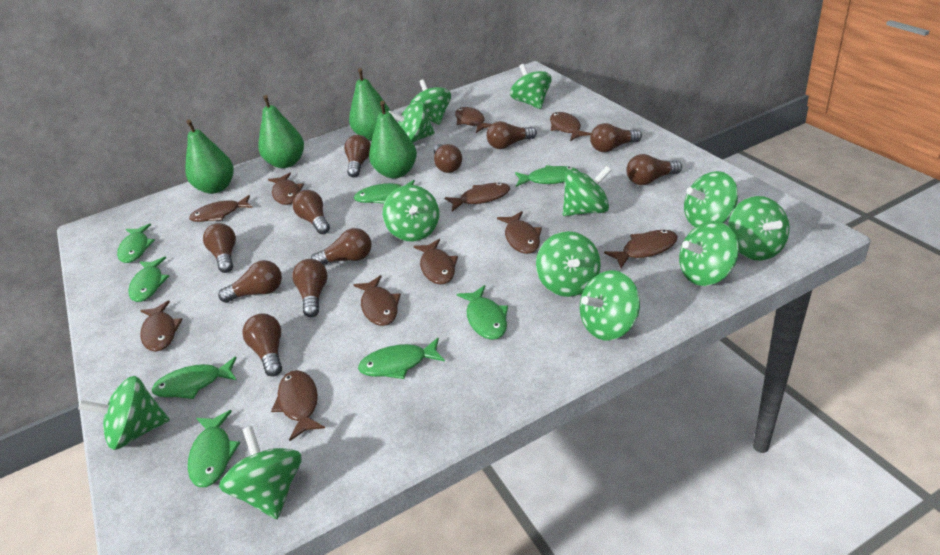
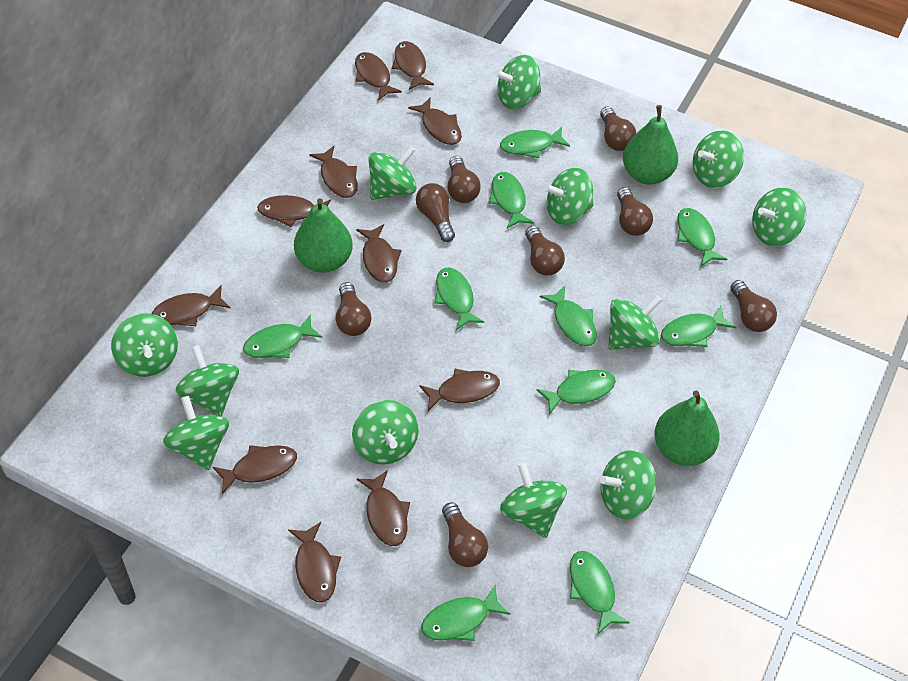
brown light bulb: 11 -> 8
green fish: 8 -> 10
green pear: 4 -> 3

